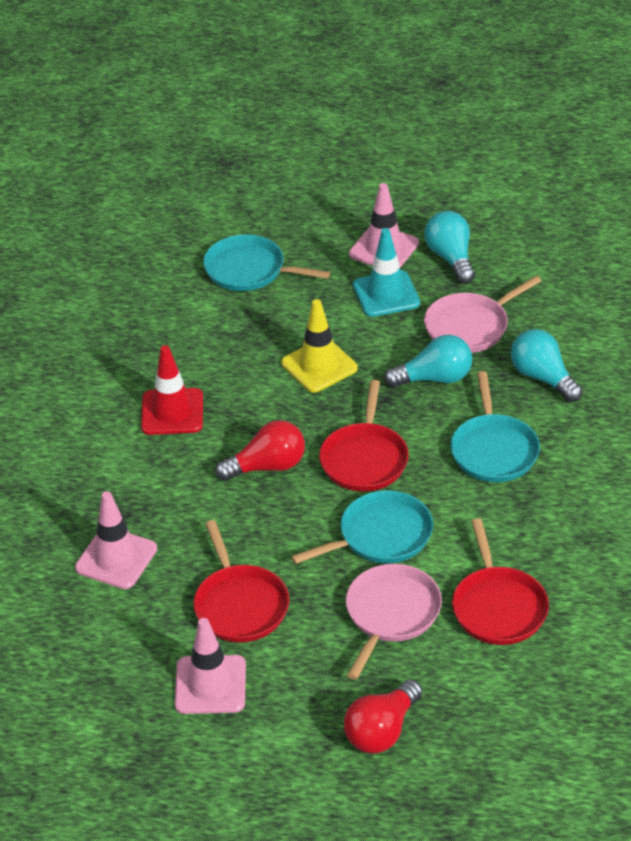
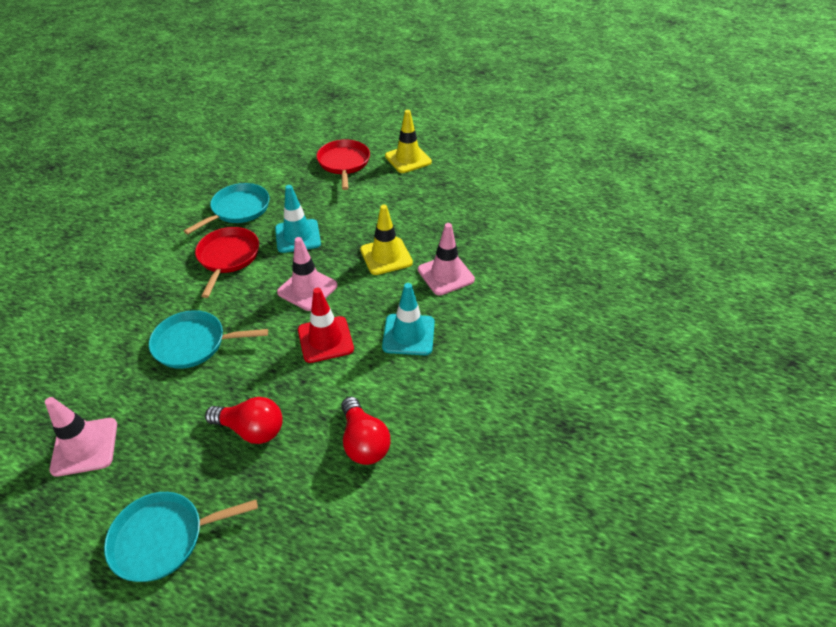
pink pan: 2 -> 0
red pan: 3 -> 2
turquoise light bulb: 3 -> 0
turquoise traffic cone: 1 -> 2
yellow traffic cone: 1 -> 2

